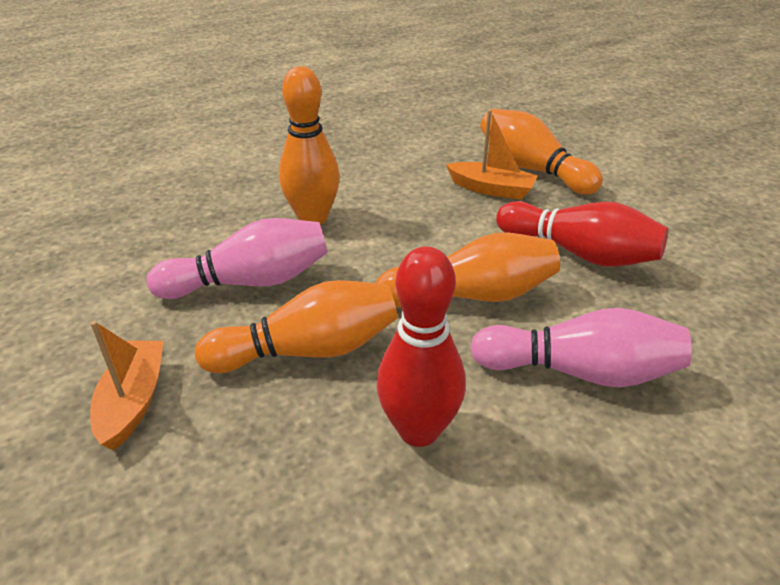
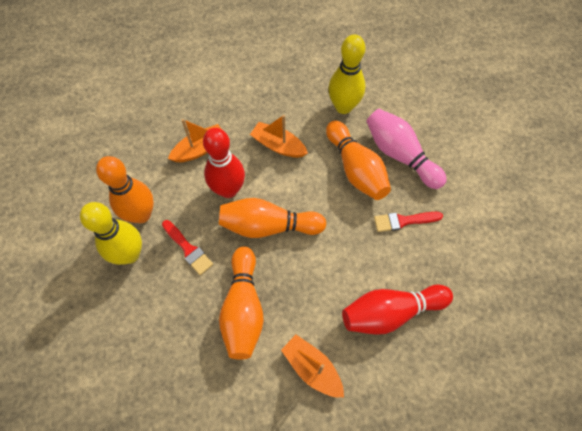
orange boat: 2 -> 3
pink bowling pin: 2 -> 1
red brush: 0 -> 2
yellow bowling pin: 0 -> 2

